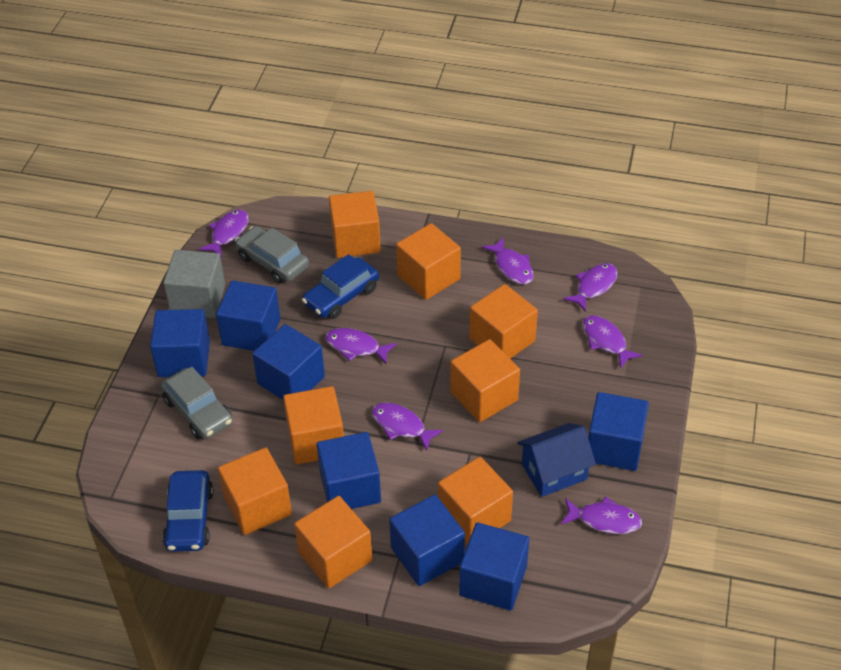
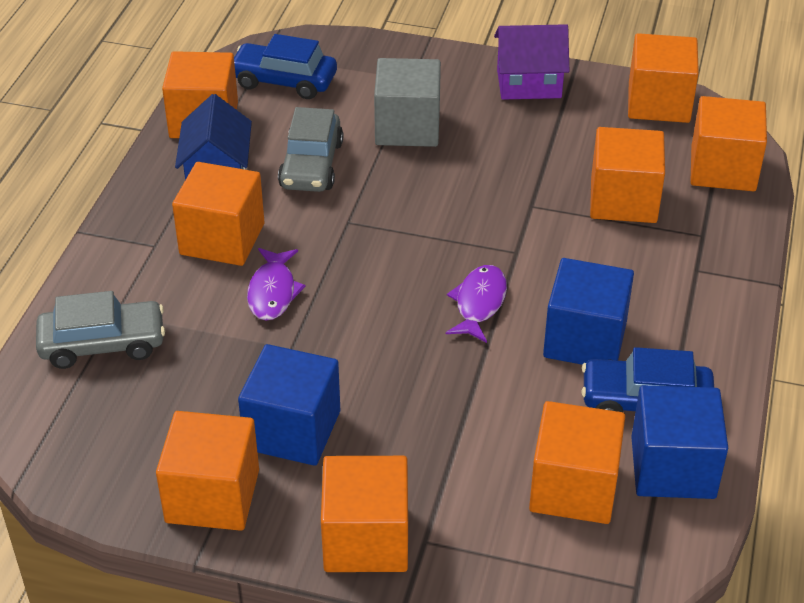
blue cube: 7 -> 3
purple fish: 7 -> 2
purple house: 0 -> 1

